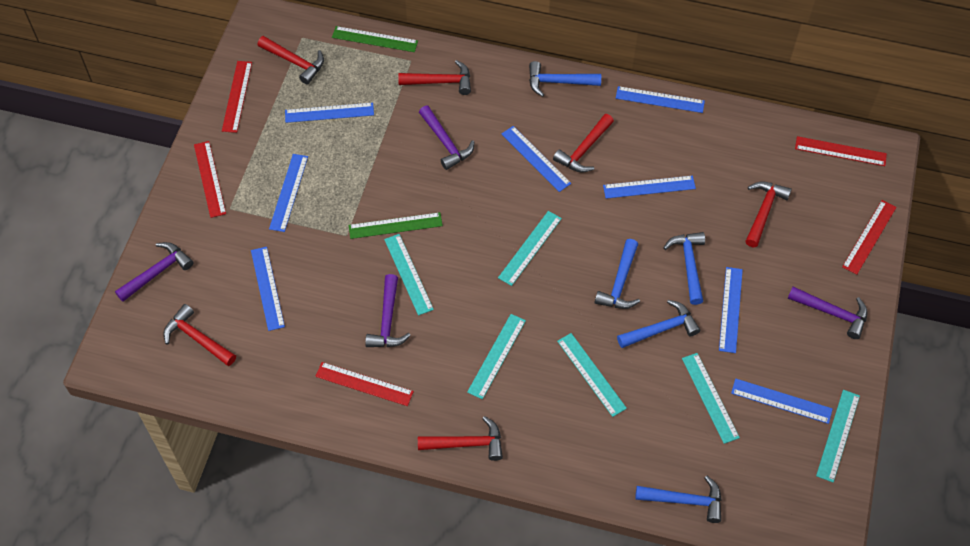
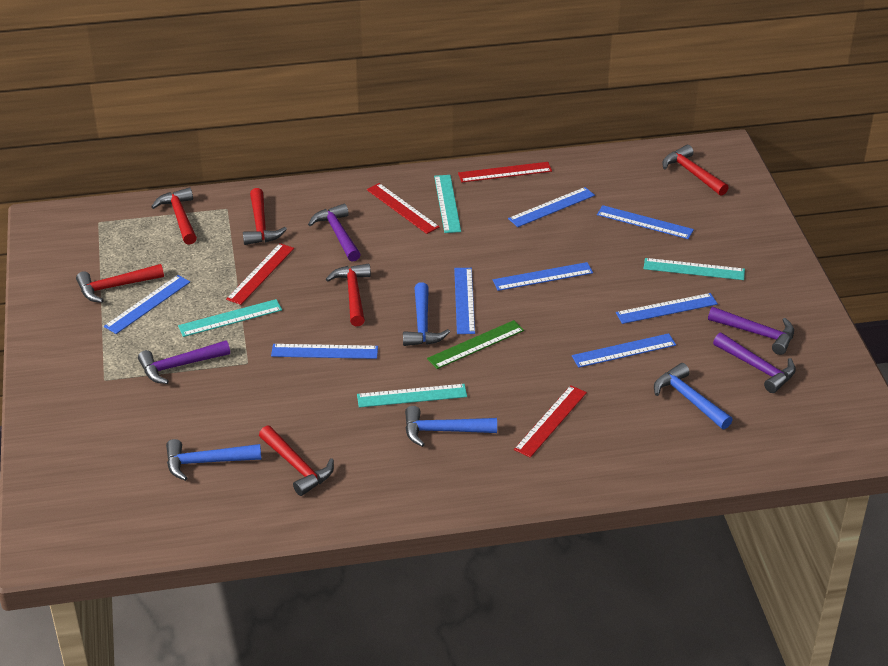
blue hammer: 5 -> 4
green ruler: 2 -> 1
red ruler: 5 -> 4
turquoise ruler: 6 -> 4

